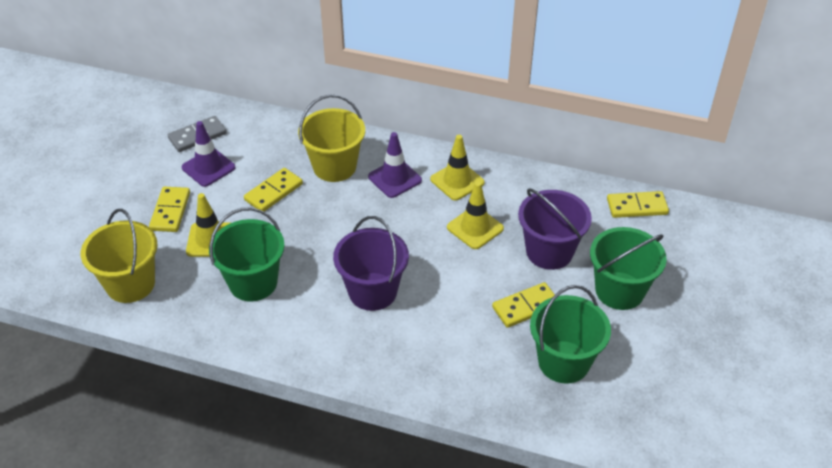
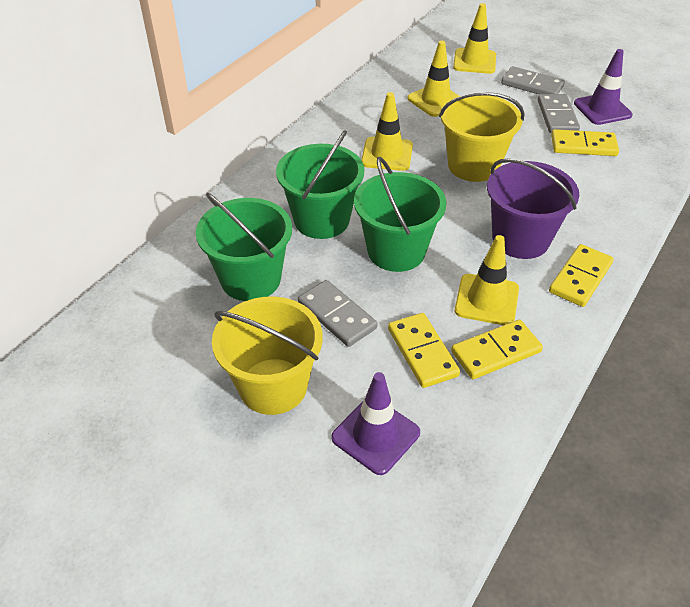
grey domino: 1 -> 3
purple bucket: 2 -> 1
yellow traffic cone: 3 -> 4

